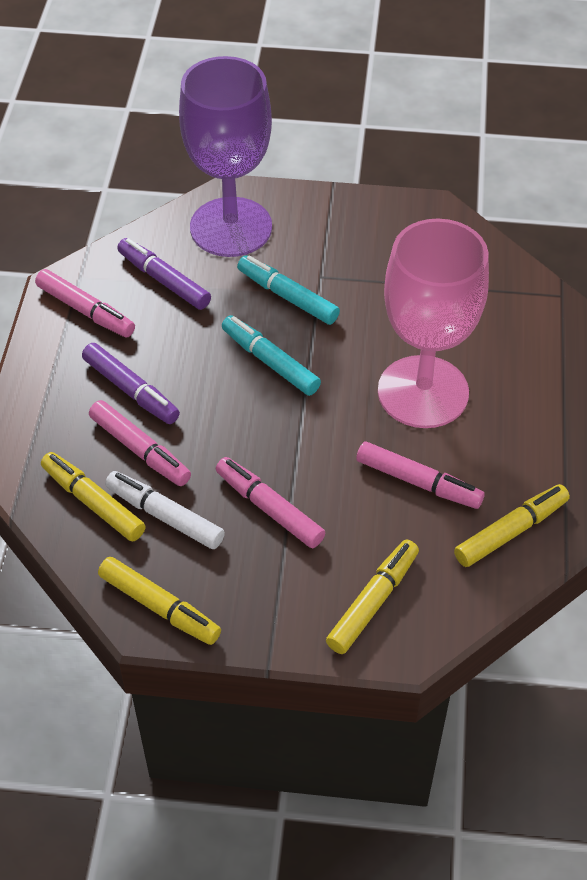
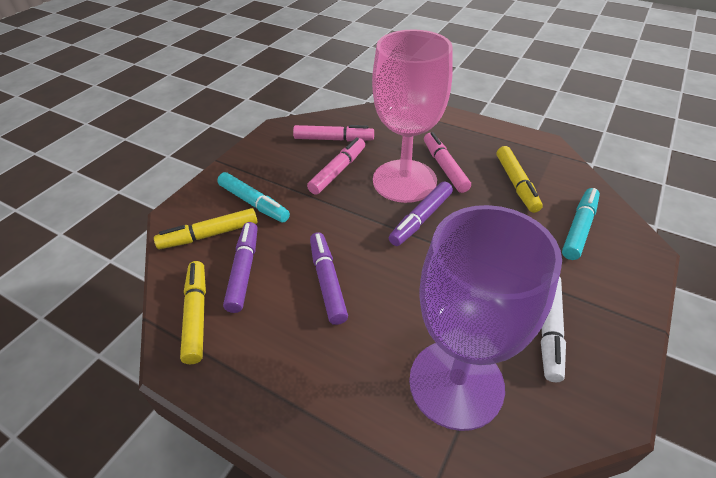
pink marker: 4 -> 3
purple marker: 2 -> 3
yellow marker: 4 -> 3

